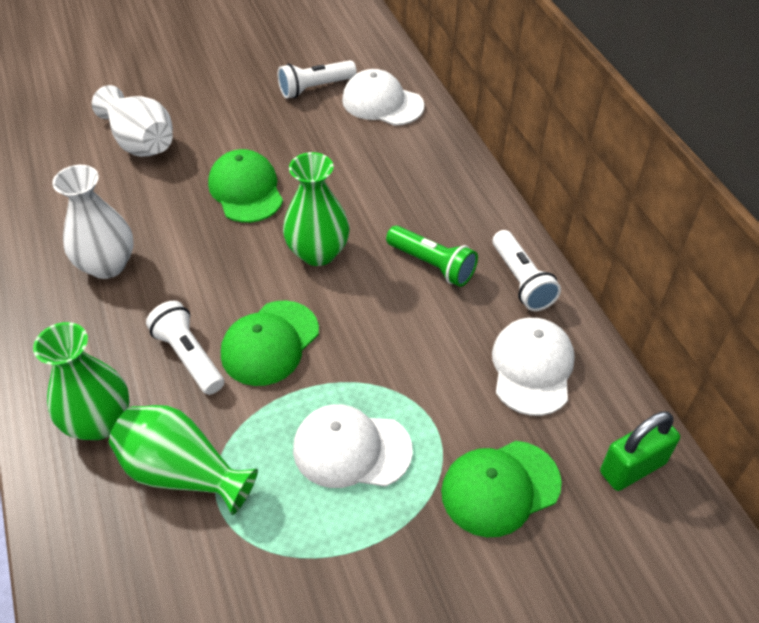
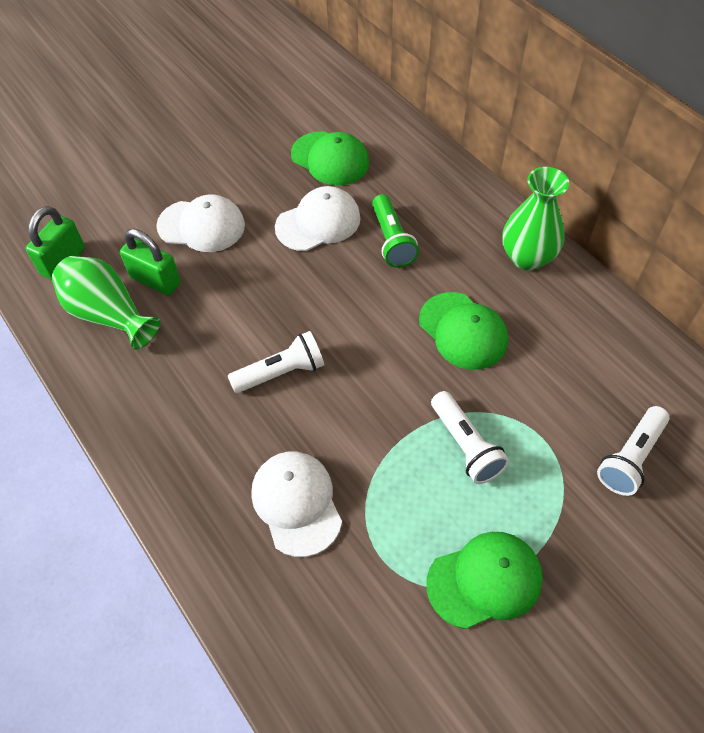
green padlock: 1 -> 2
green vase: 3 -> 2
white vase: 2 -> 0

